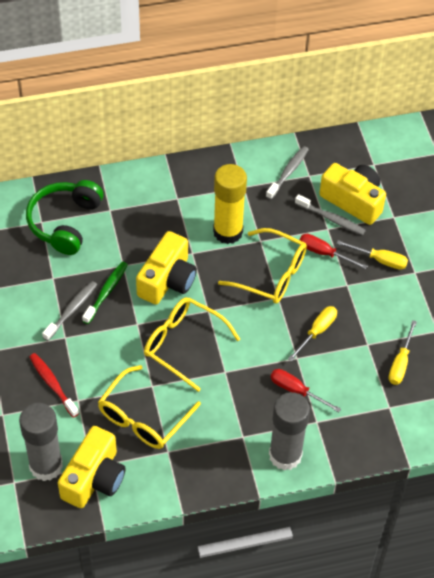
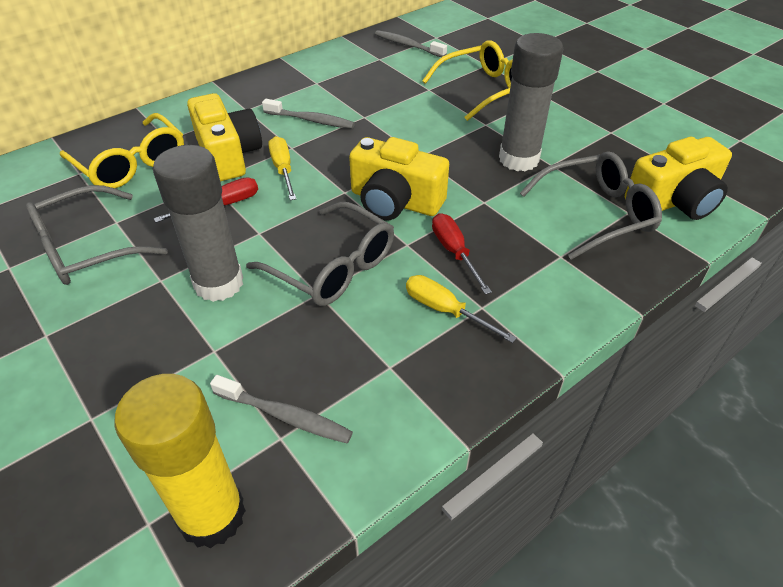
green headphones: 1 -> 0
green toothbrush: 1 -> 0
grey glasses: 0 -> 3
red toothbrush: 1 -> 0
yellow glasses: 3 -> 2
yellow screwdriver: 3 -> 2

